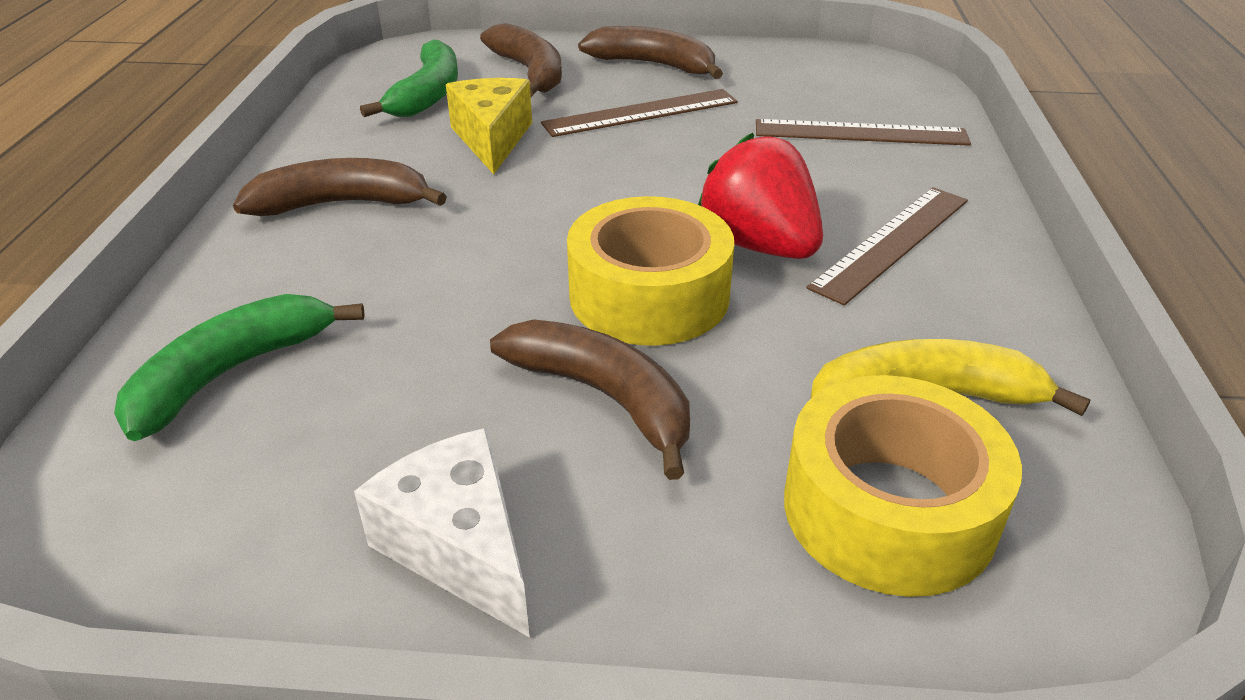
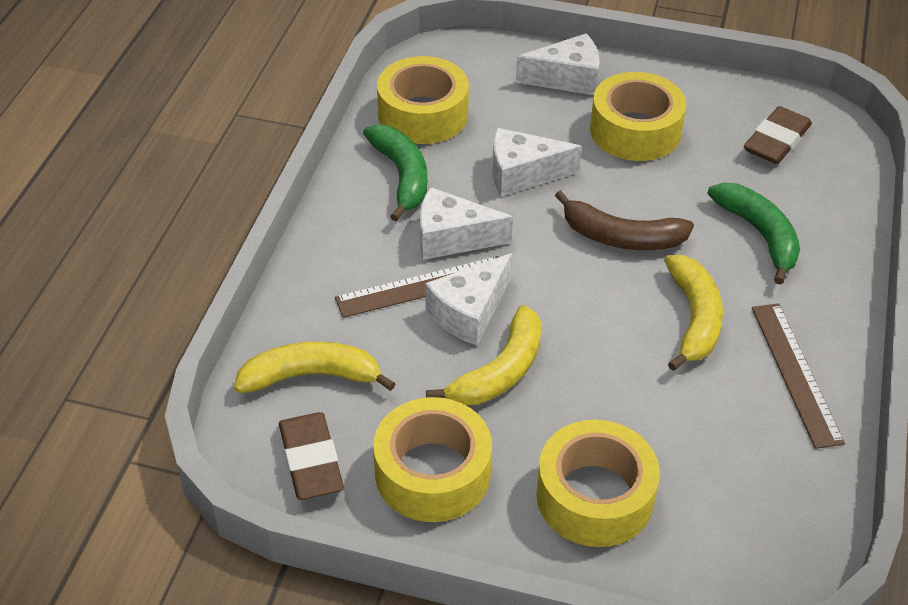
brown banana: 4 -> 1
brown eraser: 0 -> 2
brown ruler: 3 -> 2
red strawberry: 1 -> 0
white cheese: 1 -> 4
yellow banana: 1 -> 3
yellow cheese: 1 -> 0
yellow tape: 2 -> 4

